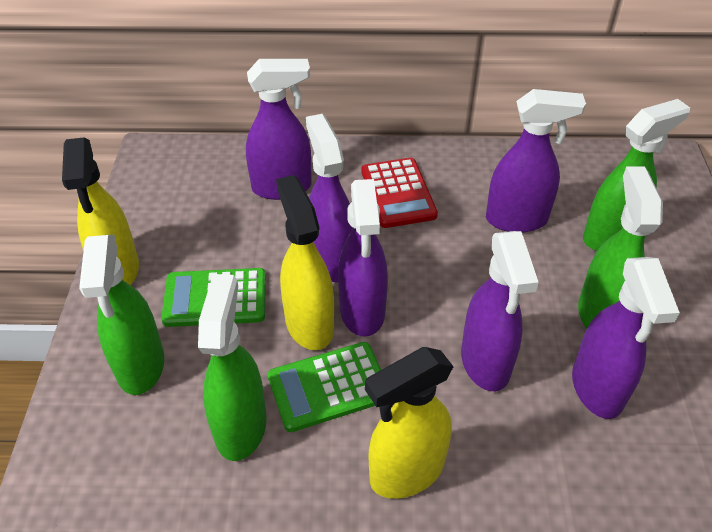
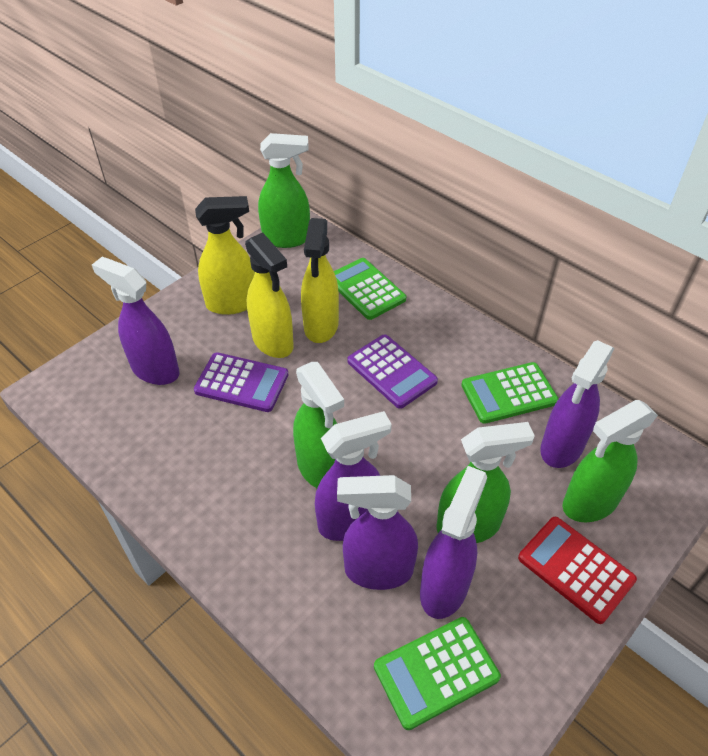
green calculator: 2 -> 3
purple calculator: 0 -> 2
purple spray bottle: 6 -> 5

